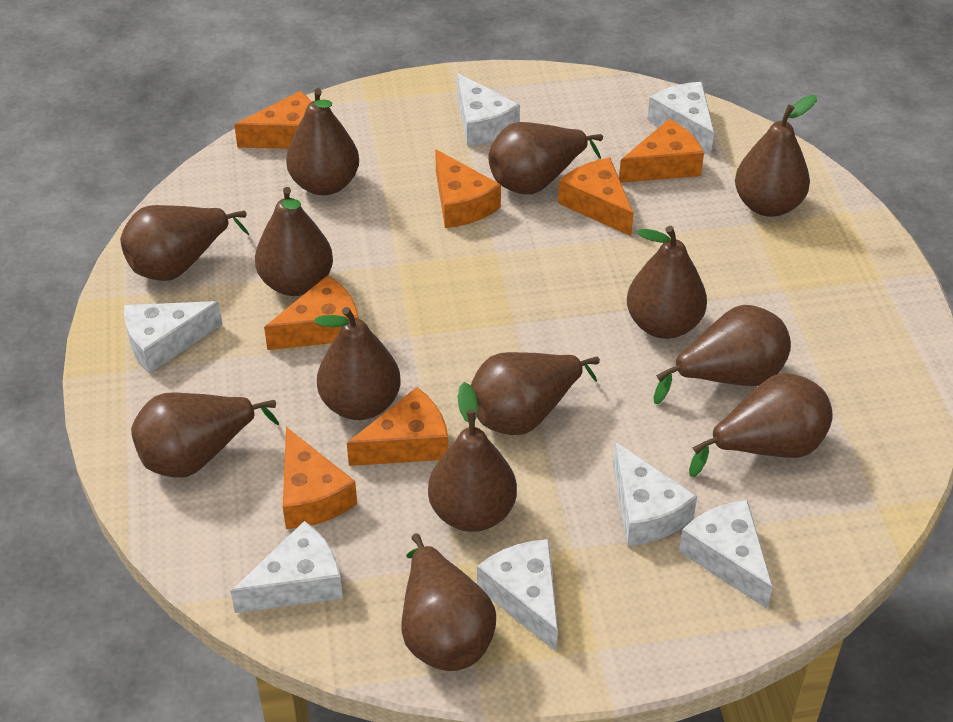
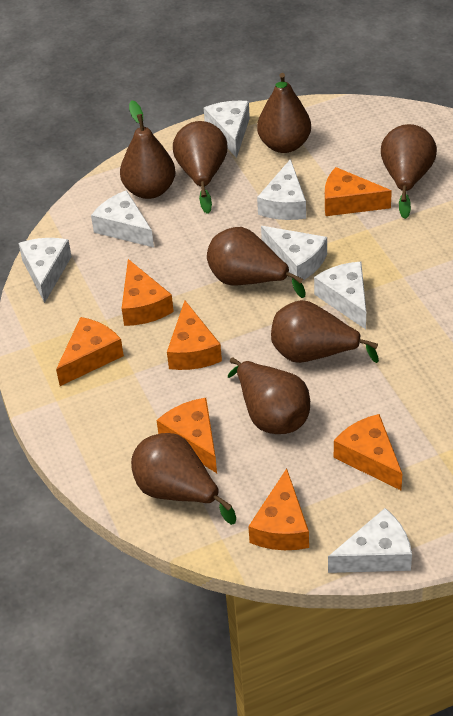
brown pear: 13 -> 8

